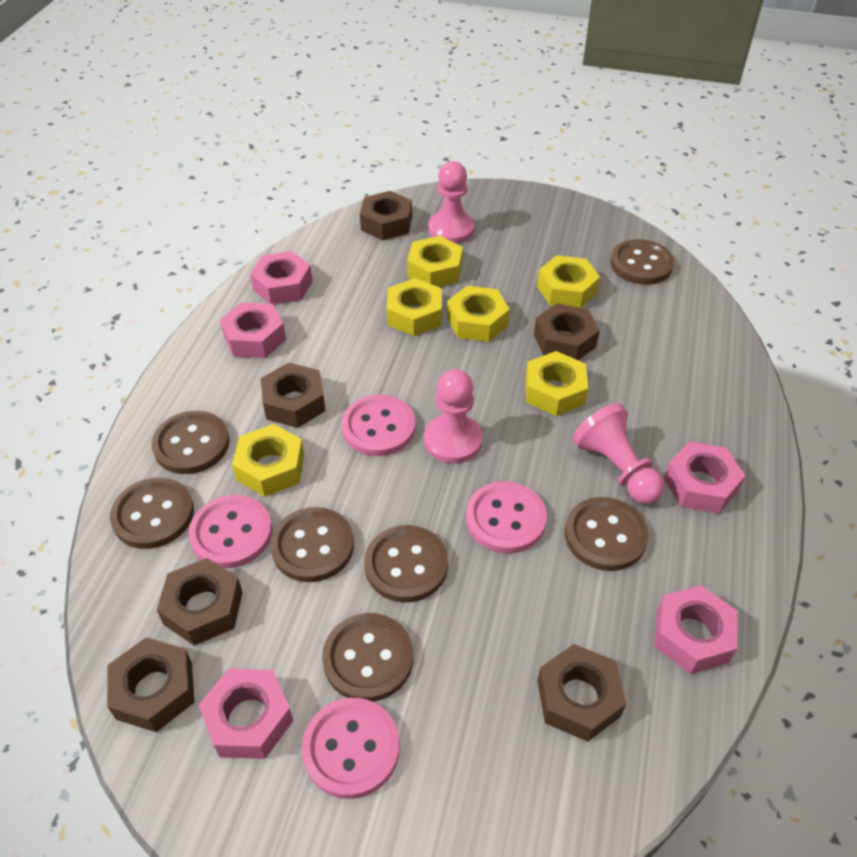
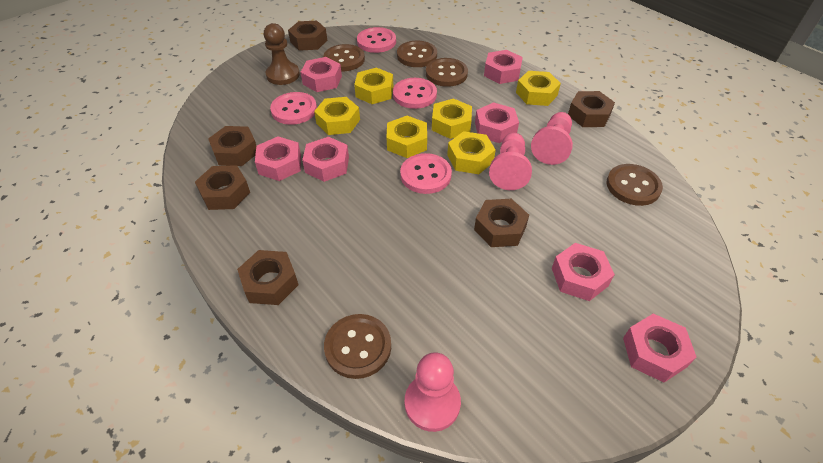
brown button: 7 -> 5
brown pawn: 0 -> 1
pink nut: 5 -> 7

